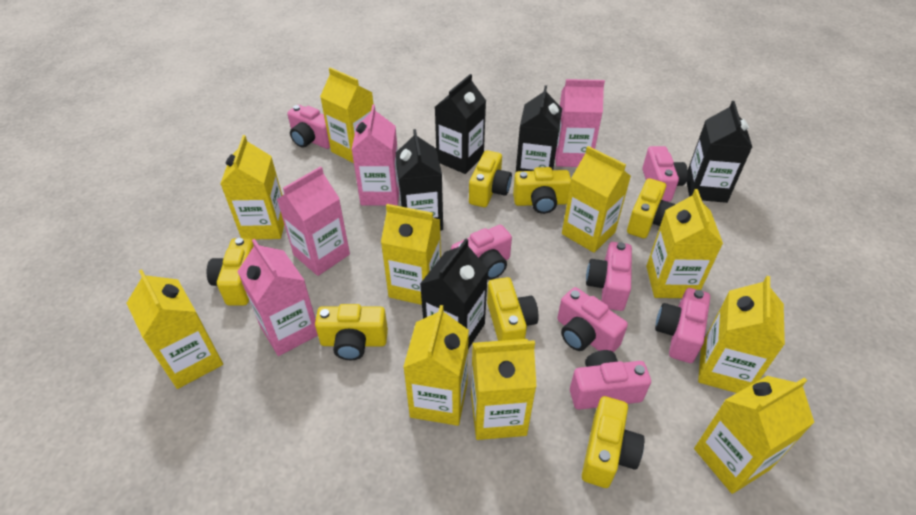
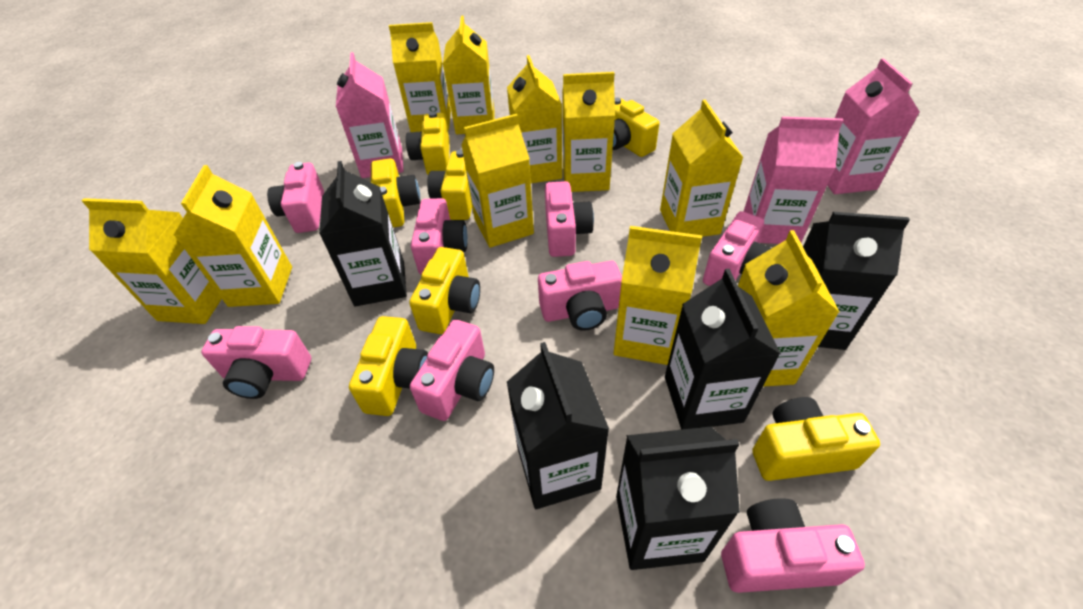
pink camera: 7 -> 8
pink carton: 4 -> 3

